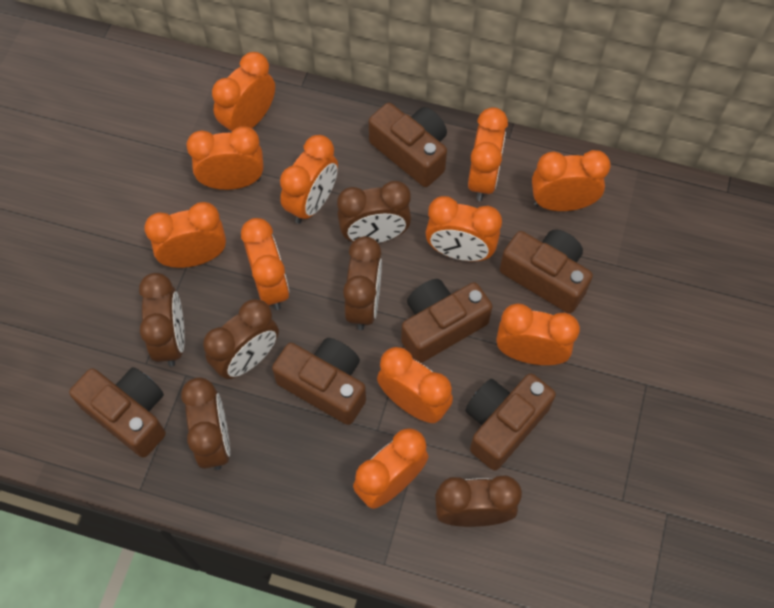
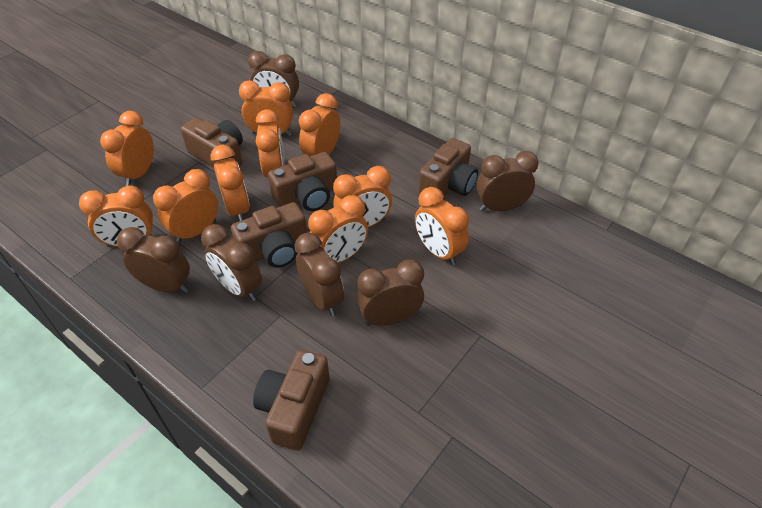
brown camera: 6 -> 5
orange clock: 11 -> 10

